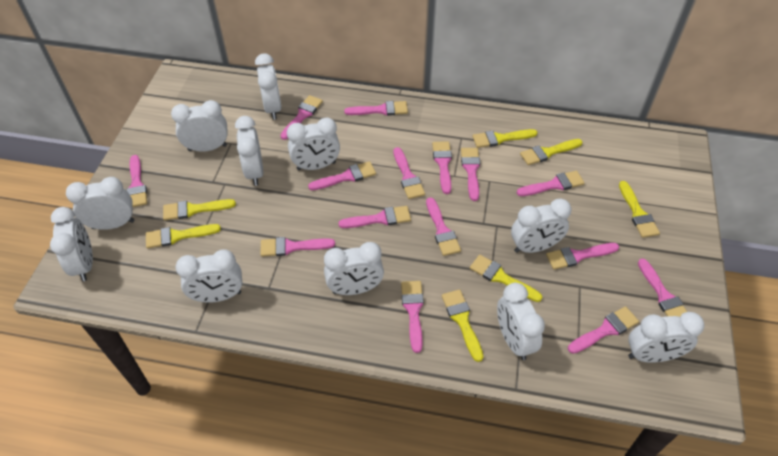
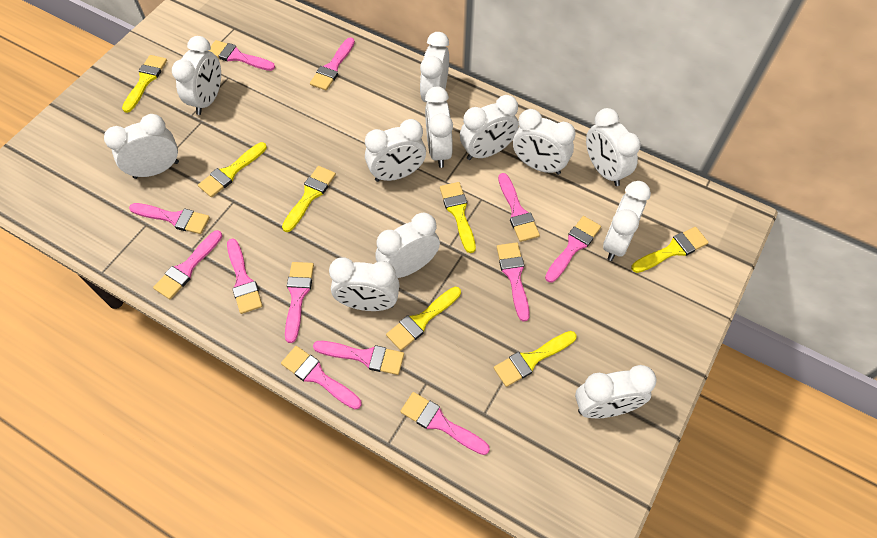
pink brush: 15 -> 12
white clock: 11 -> 12

